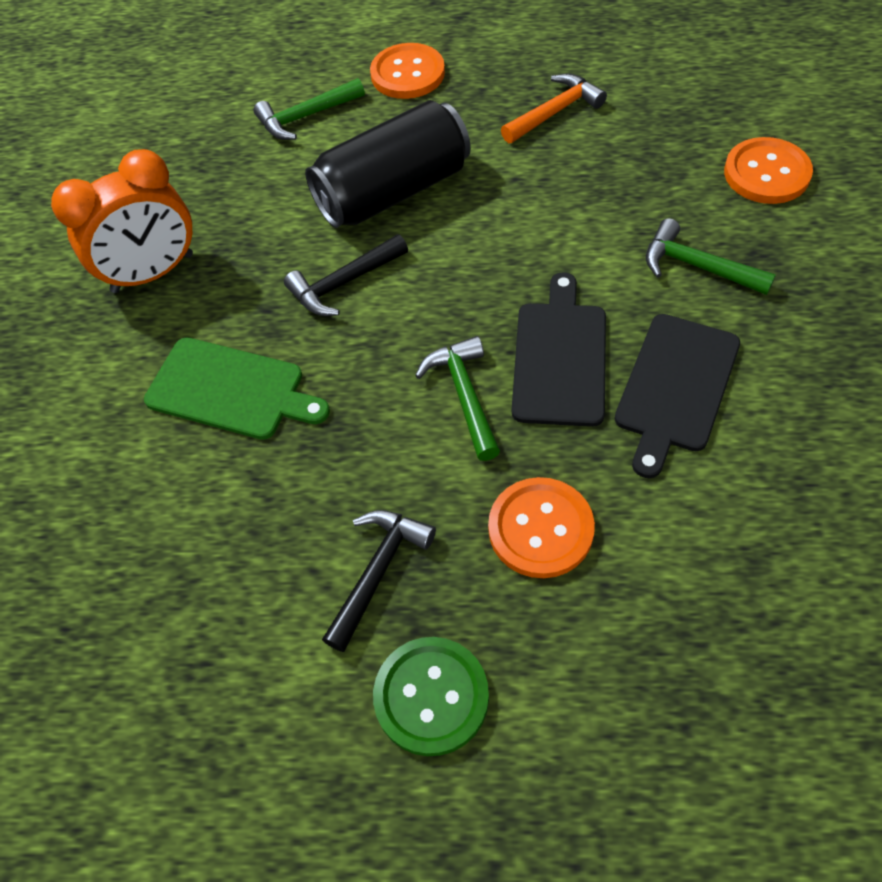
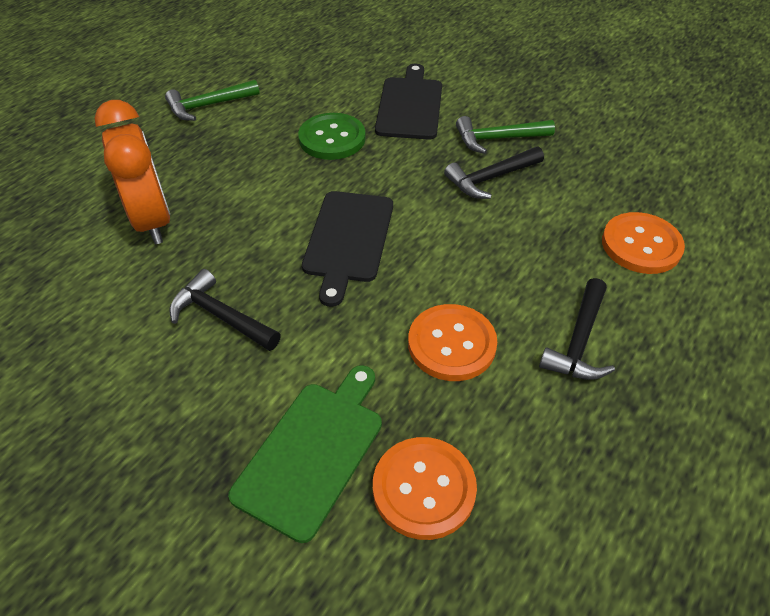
black can: 1 -> 0
black hammer: 2 -> 3
green hammer: 3 -> 2
orange hammer: 1 -> 0

